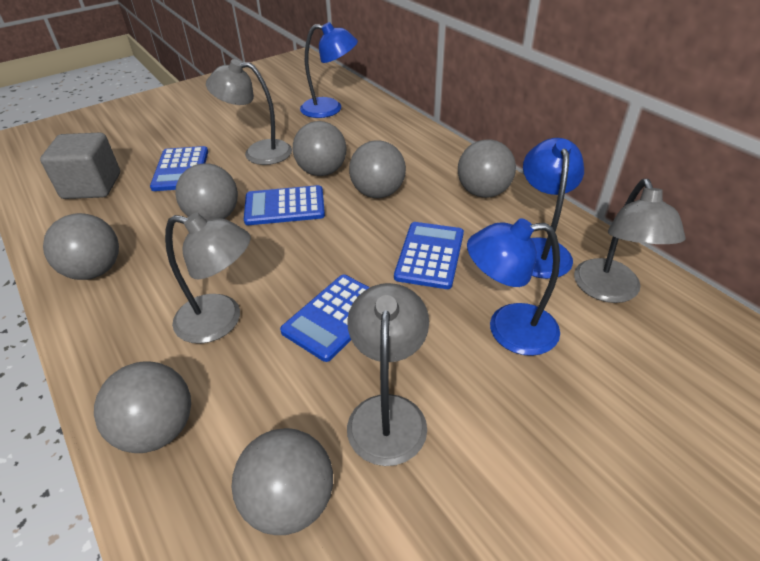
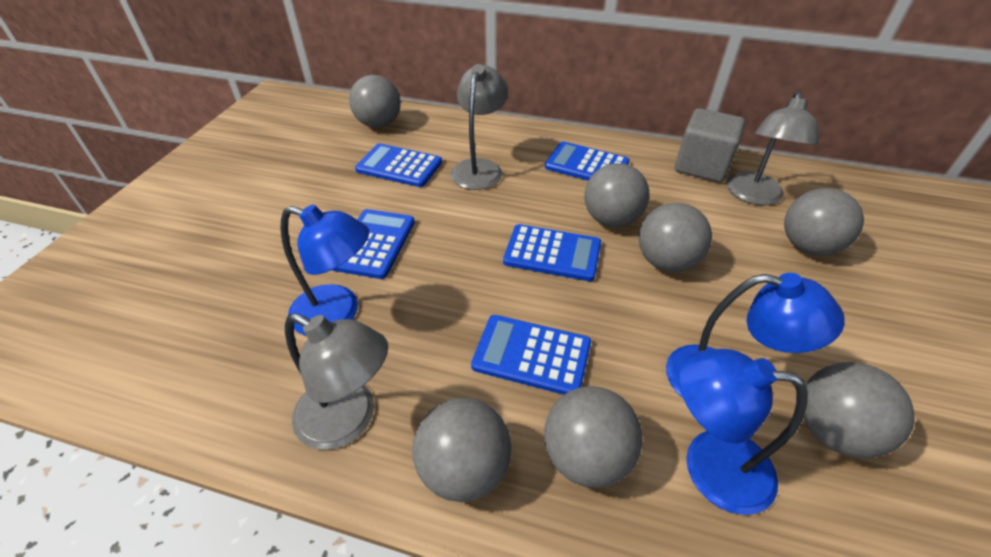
blue calculator: 4 -> 5
grey lamp: 4 -> 3

